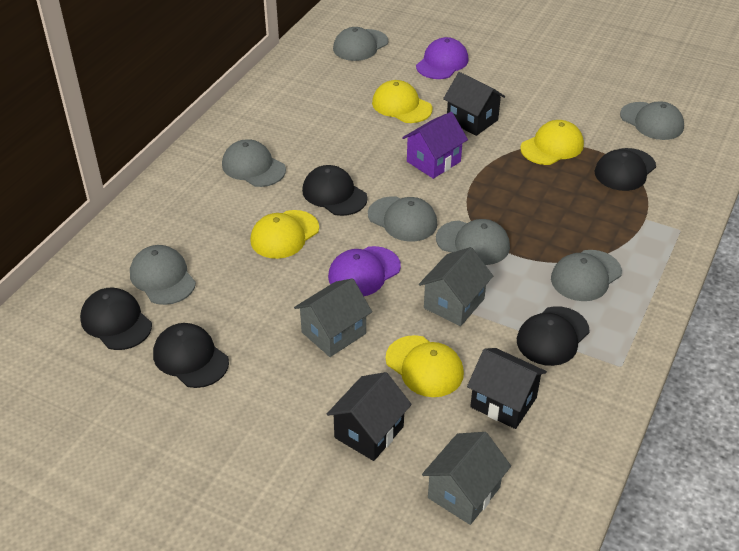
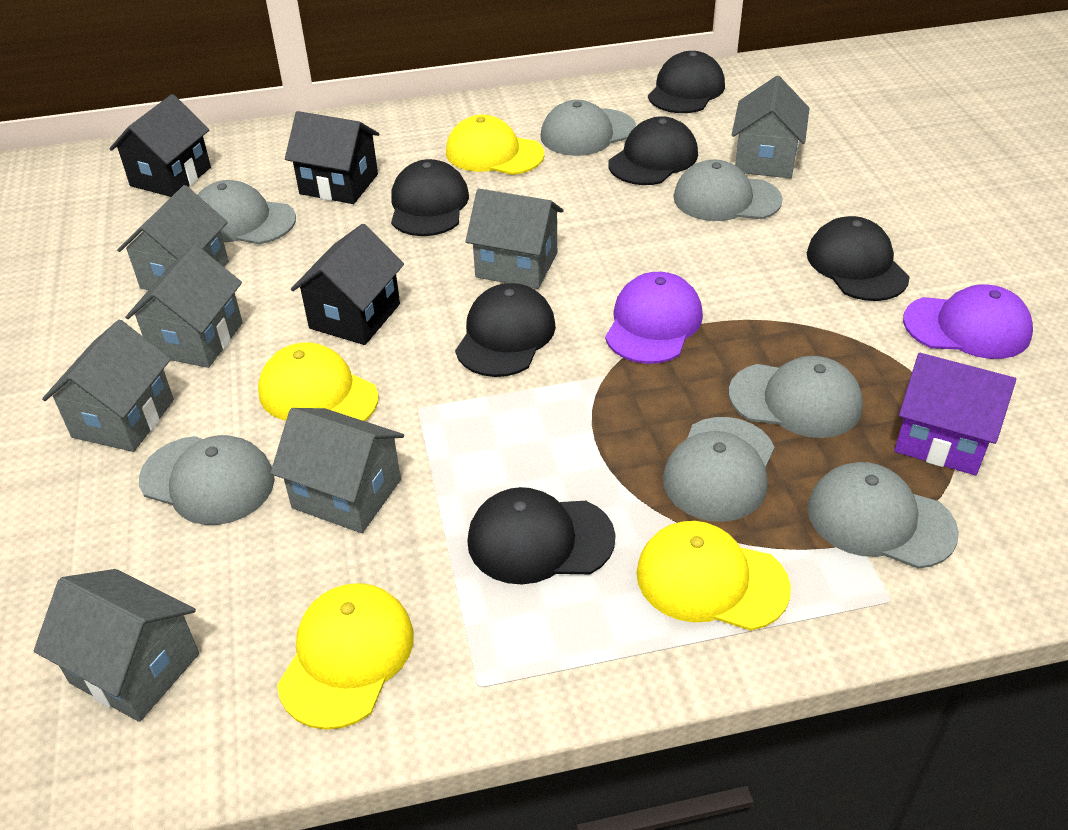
black cap: 5 -> 6
grey house: 3 -> 7

